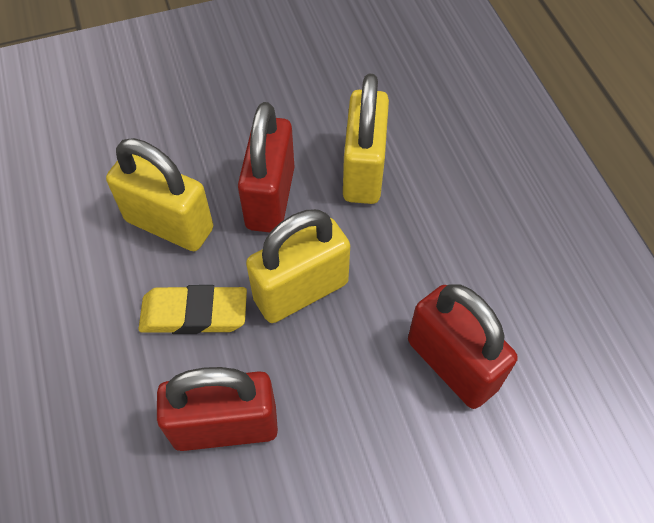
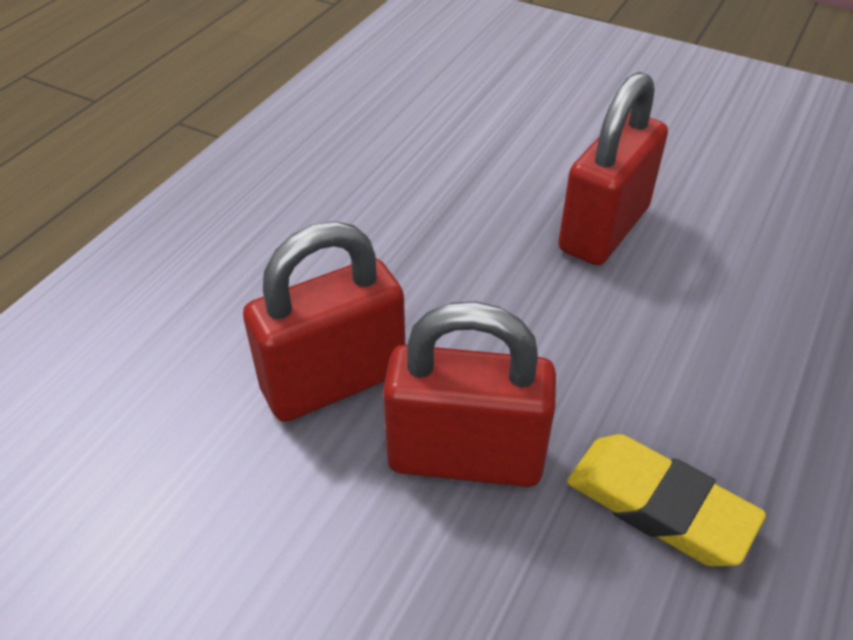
yellow padlock: 3 -> 0

